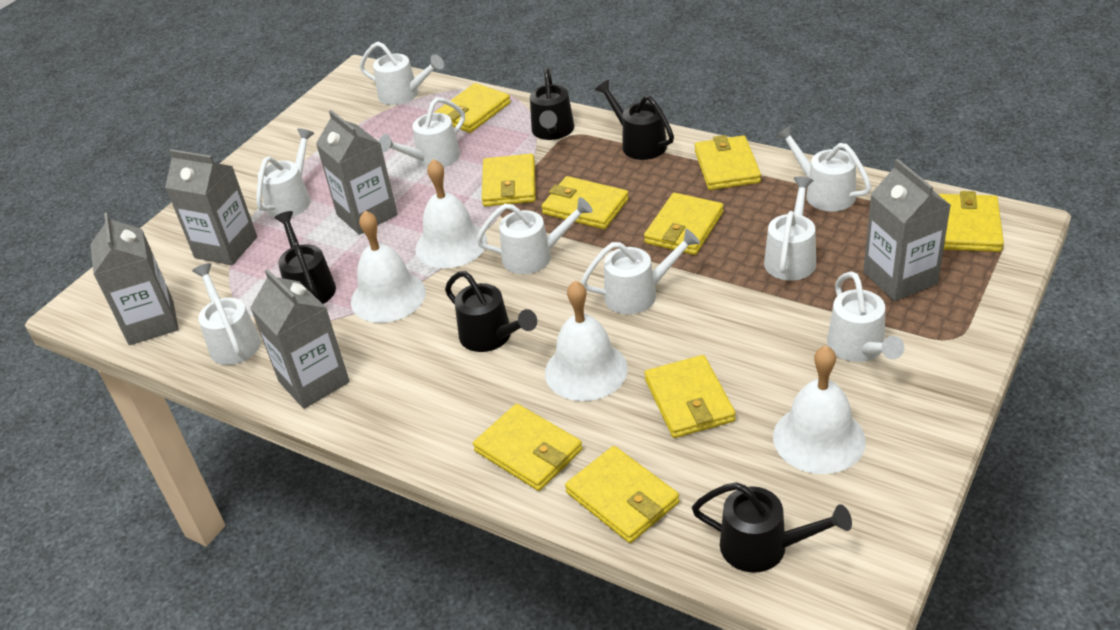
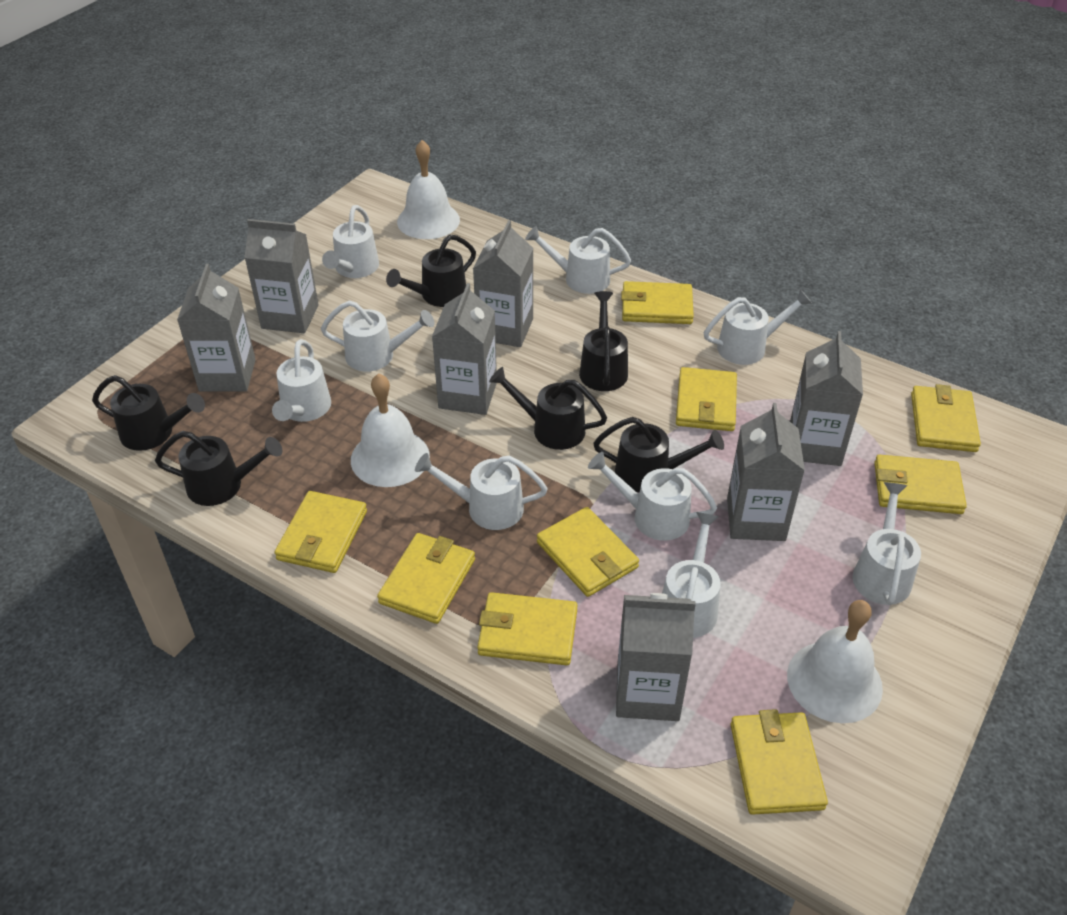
black watering can: 5 -> 6
grey carton: 5 -> 7
white bell: 4 -> 3

